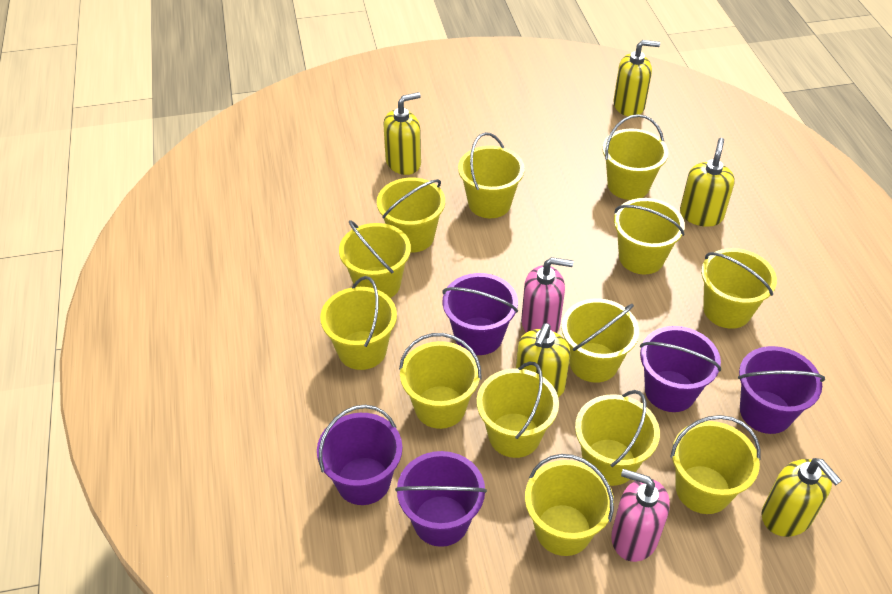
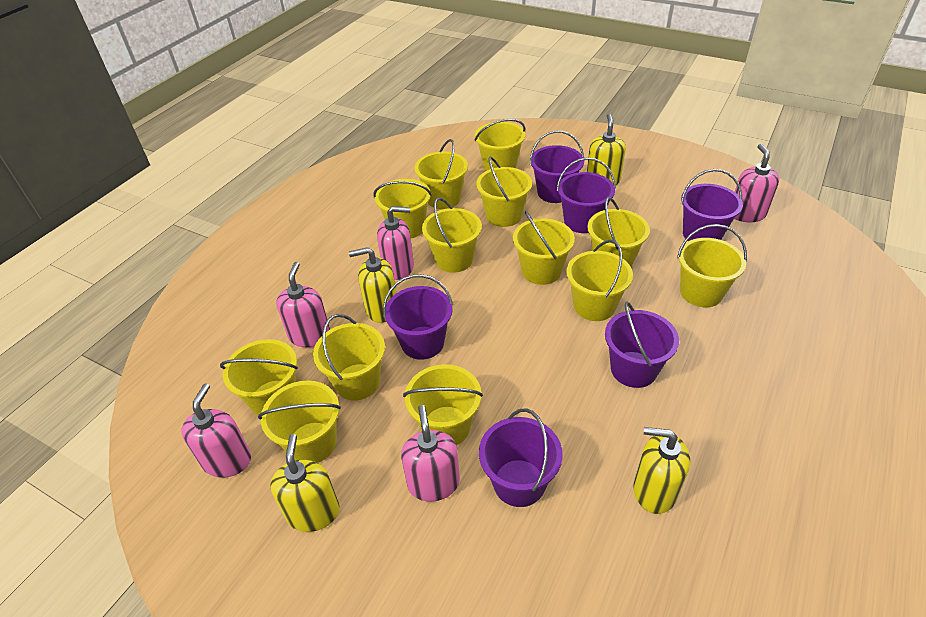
pink soap dispenser: 2 -> 5
purple bucket: 5 -> 6
yellow soap dispenser: 5 -> 4

